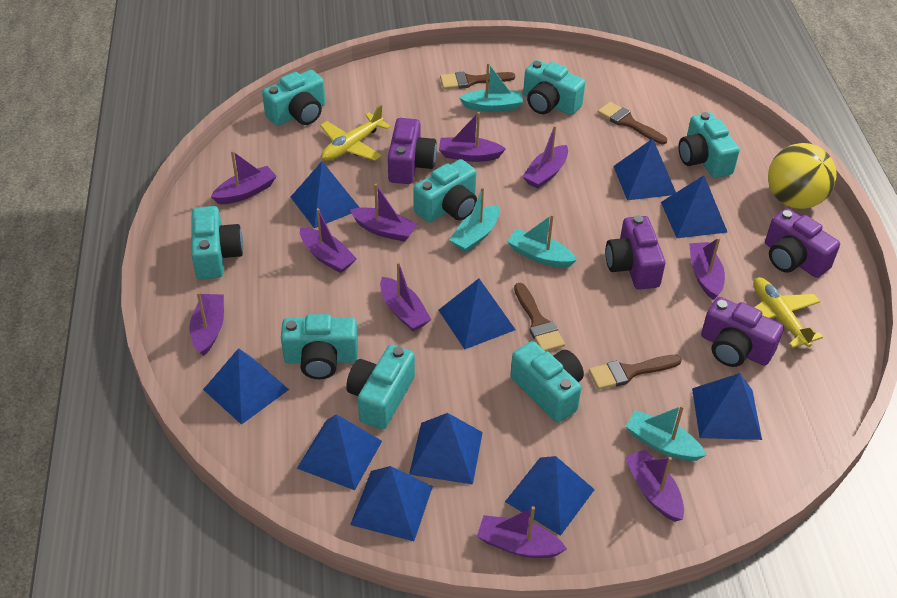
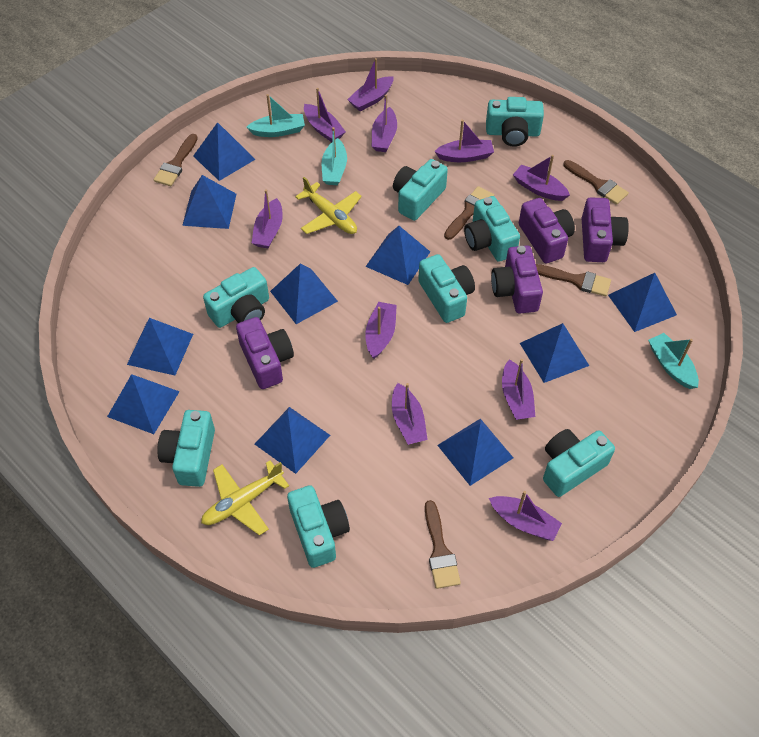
brown brush: 4 -> 5
turquoise boat: 4 -> 3
yellow ball: 1 -> 0

